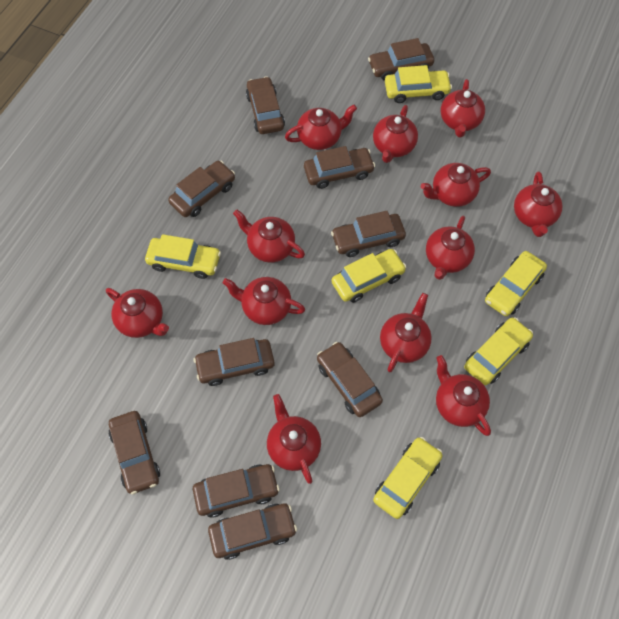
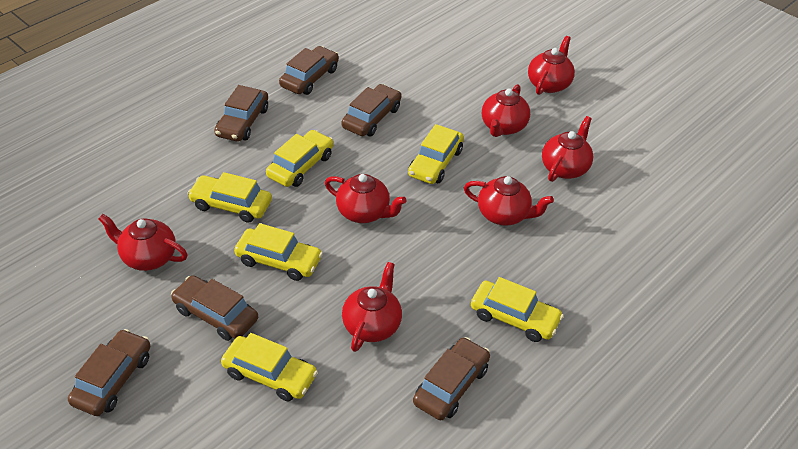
brown car: 10 -> 6
red teapot: 12 -> 7

